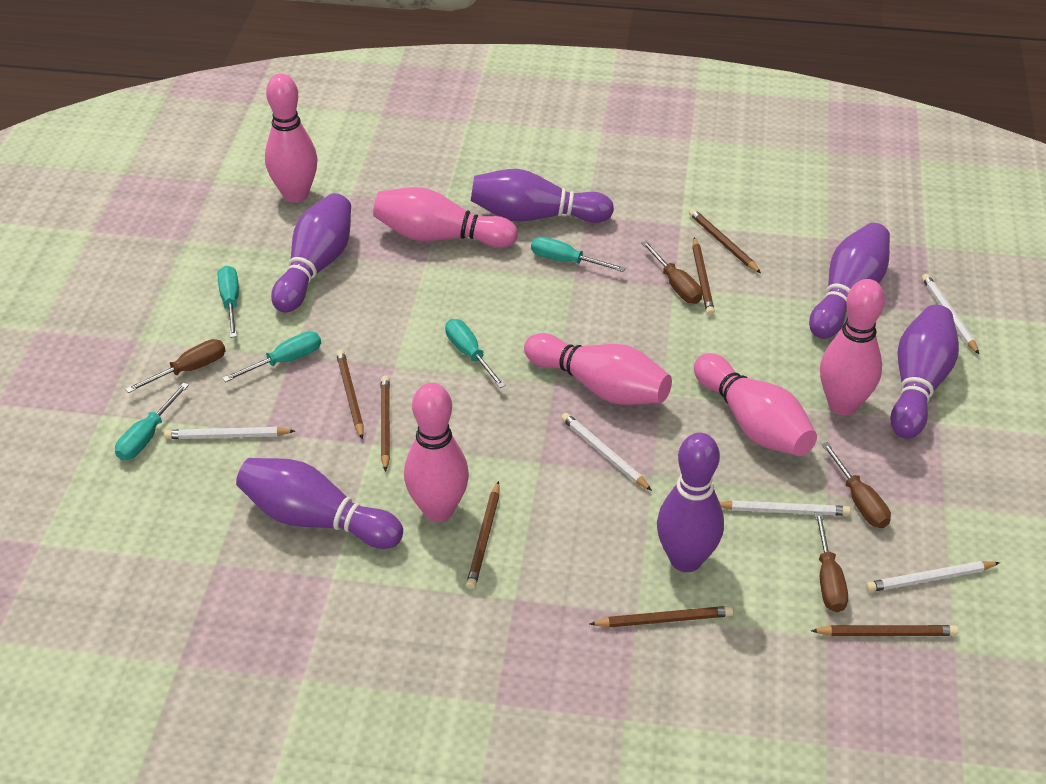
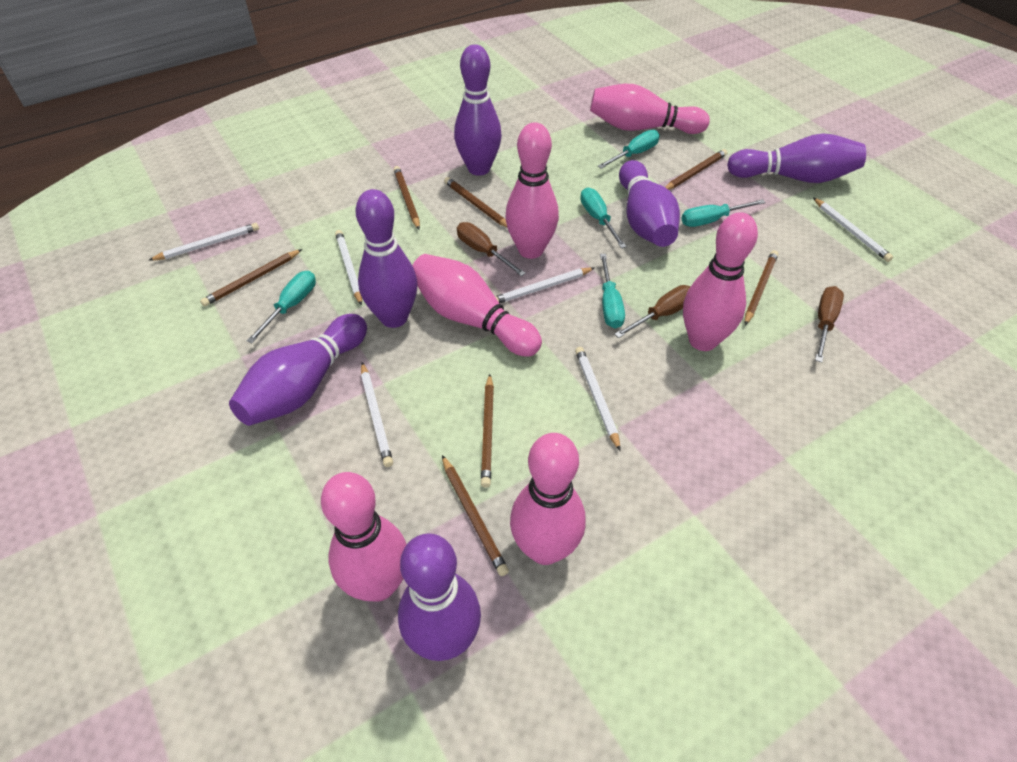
brown screwdriver: 4 -> 3
white pencil: 5 -> 6

